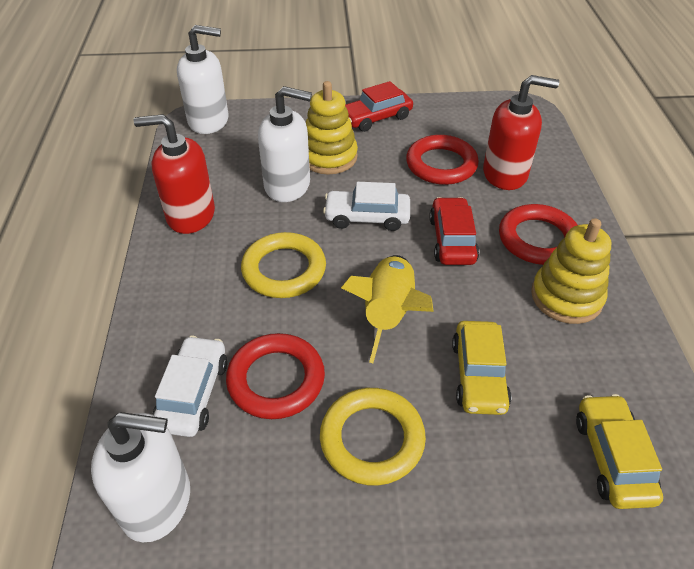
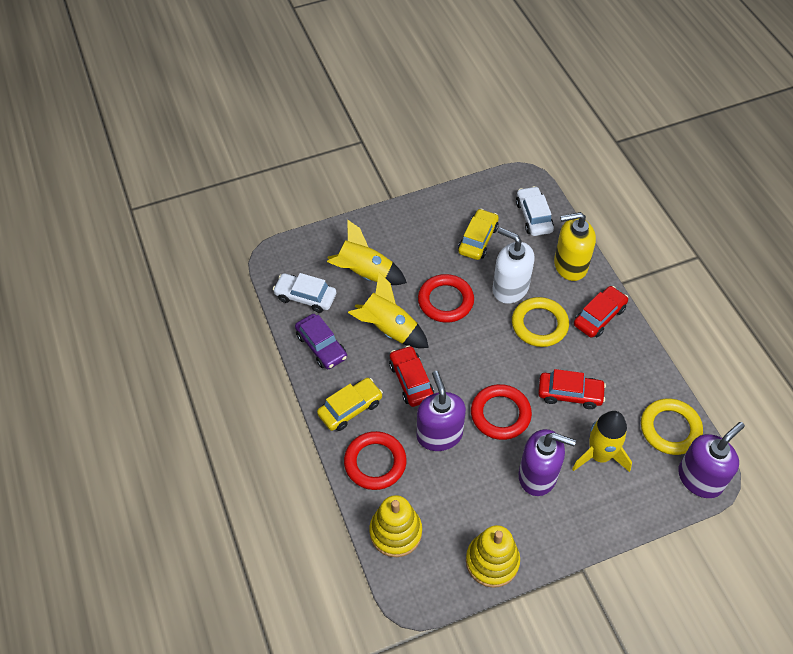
purple car: 0 -> 1
purple soap dispenser: 0 -> 3
red car: 2 -> 3
red soap dispenser: 2 -> 0
white soap dispenser: 3 -> 1
yellow rocket: 1 -> 3
yellow soap dispenser: 0 -> 1

